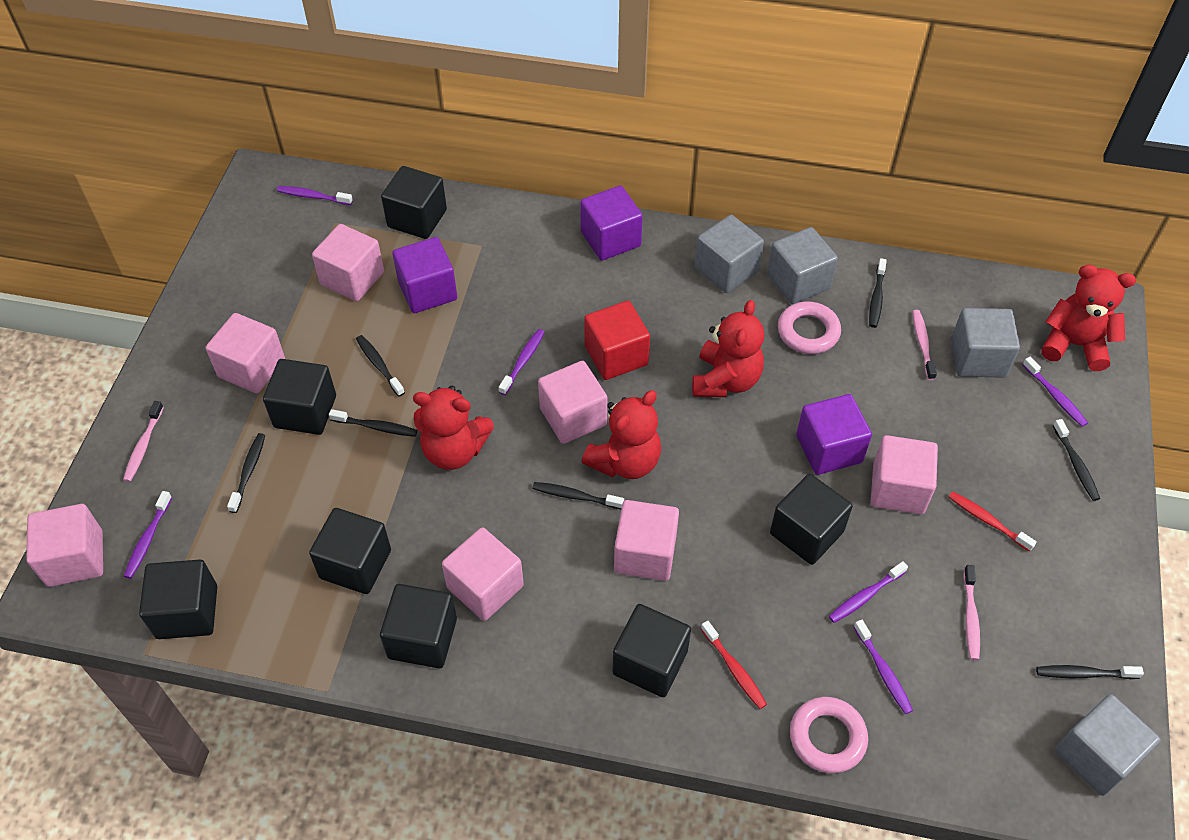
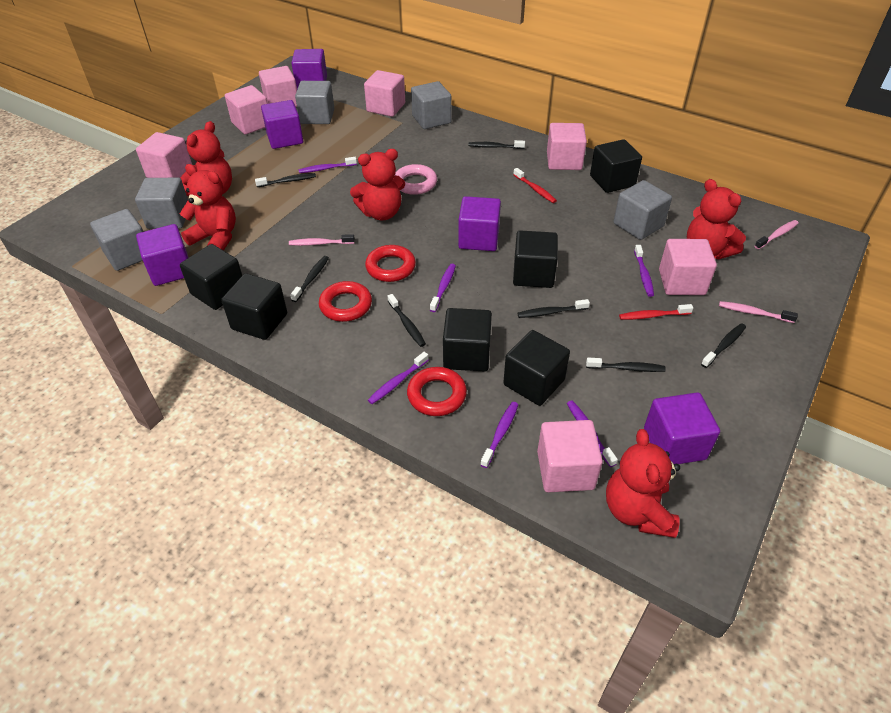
black cube: 7 -> 6
grey cube: 4 -> 5
pink ring: 2 -> 1
purple cube: 3 -> 5
red cube: 1 -> 0
red ring: 0 -> 3
red teddy bear: 4 -> 5

